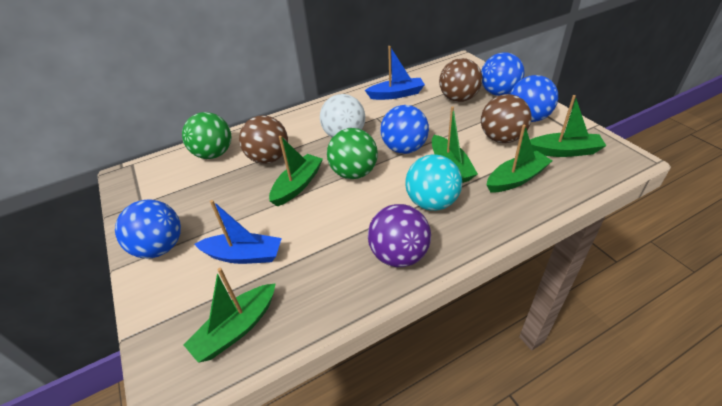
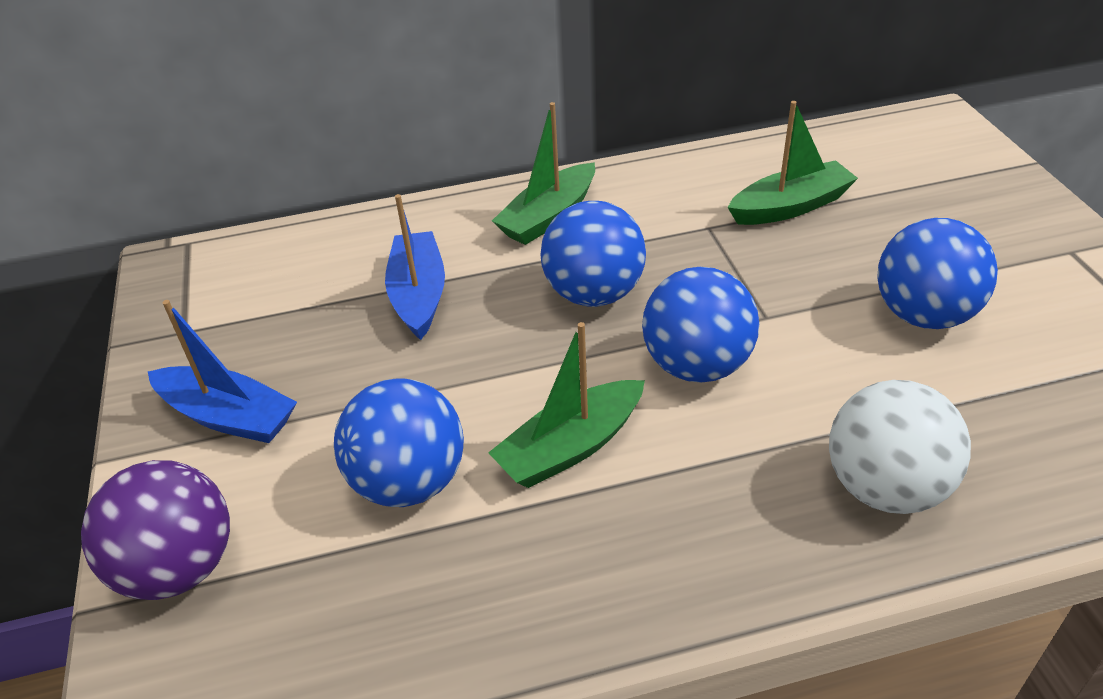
brown ball: 3 -> 0
green ball: 2 -> 0
green boat: 5 -> 3
turquoise ball: 1 -> 0

